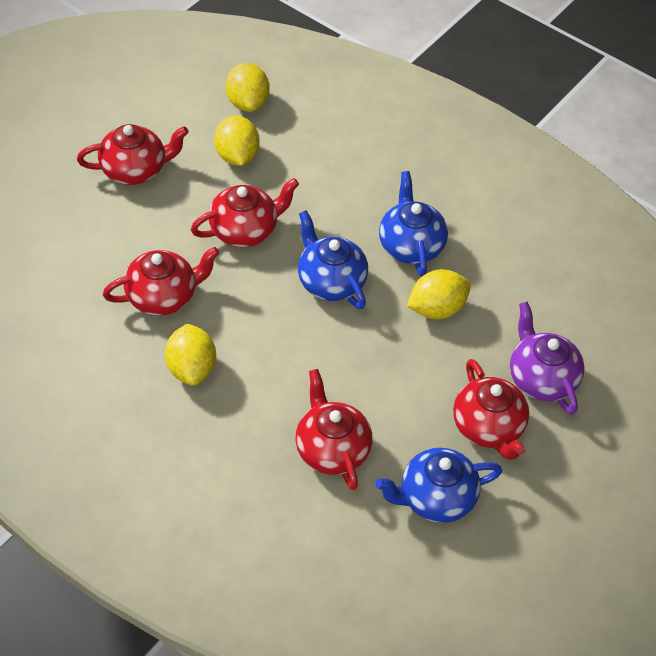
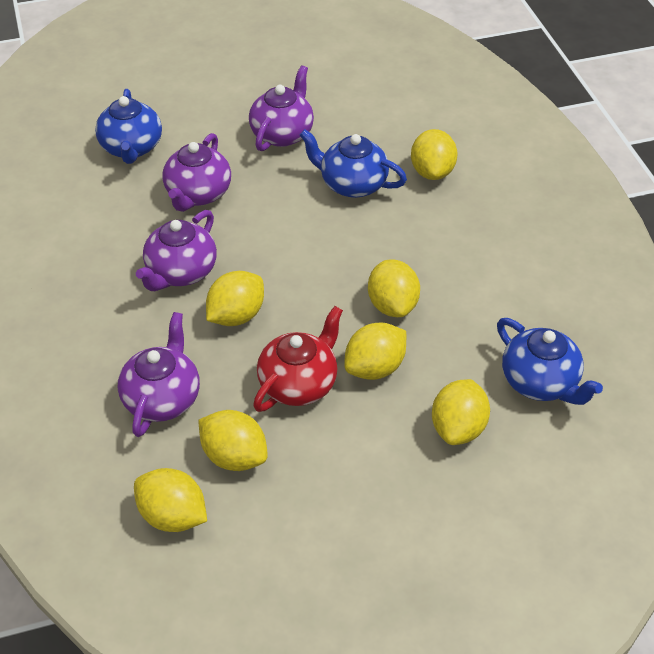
purple teapot: 1 -> 4
red teapot: 5 -> 1
yellow lemon: 4 -> 7

